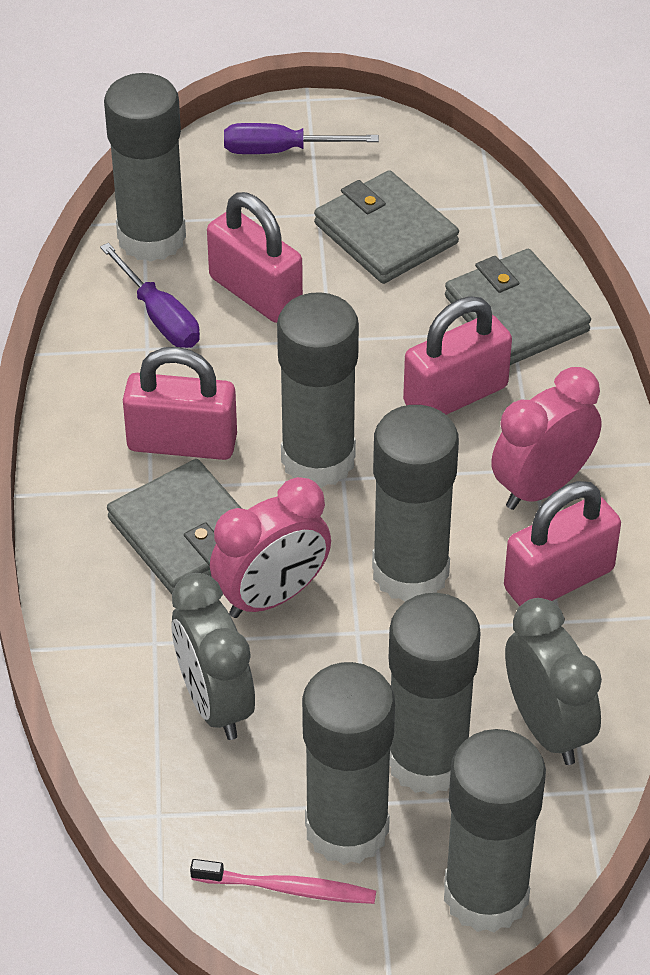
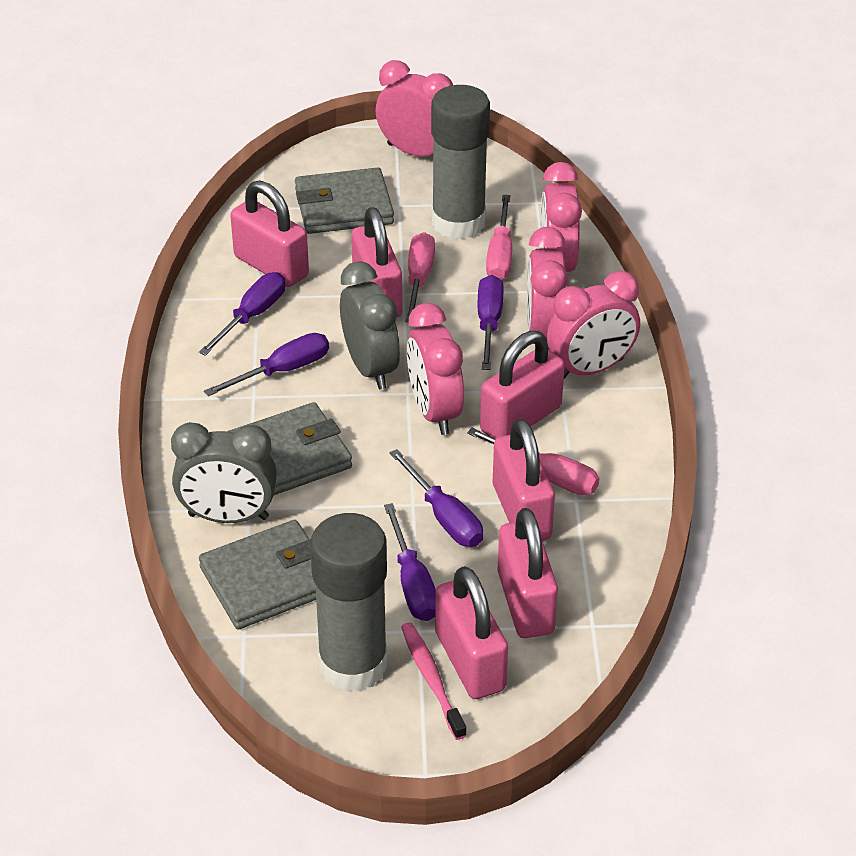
grey glue stick: 6 -> 2
pink clock: 2 -> 5
pink padlock: 4 -> 6
pink screwdriver: 0 -> 3
purple screwdriver: 2 -> 5

